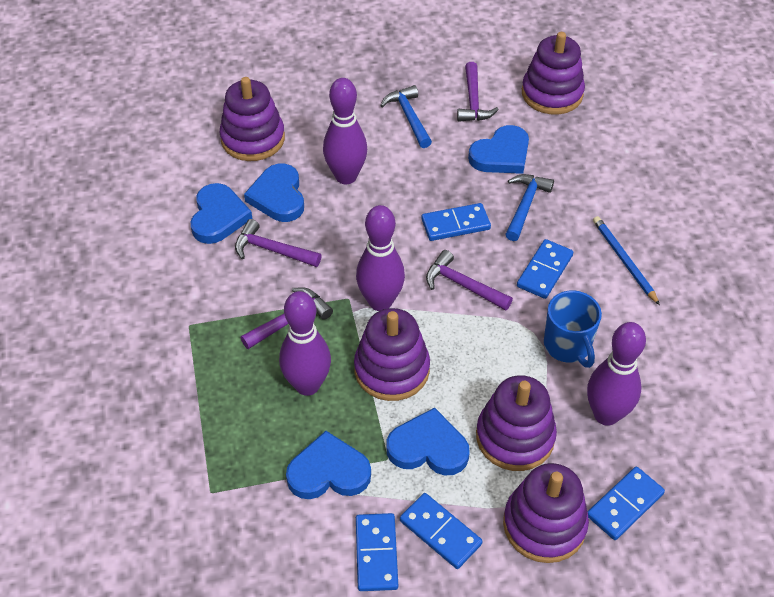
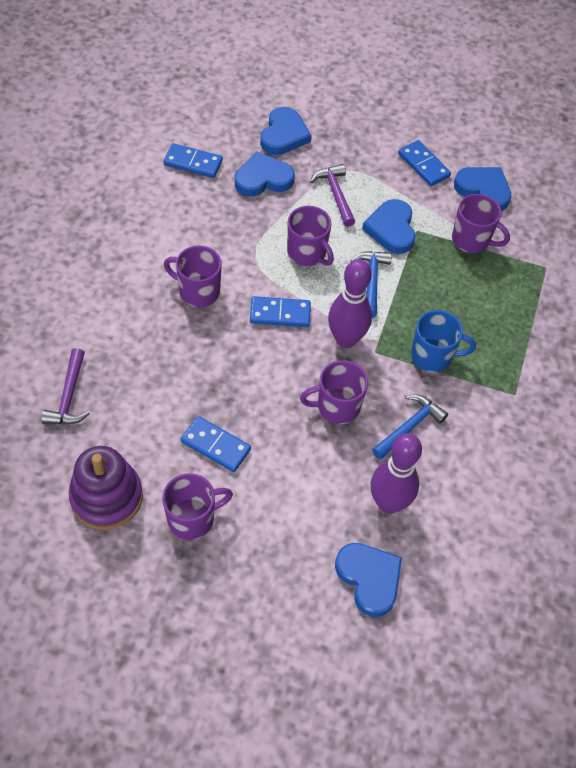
blue domino: 5 -> 4
blue pencil: 1 -> 0
purple bowling pin: 4 -> 2
purple hammer: 4 -> 2
purple mug: 0 -> 5
purple stacking toy: 5 -> 1

